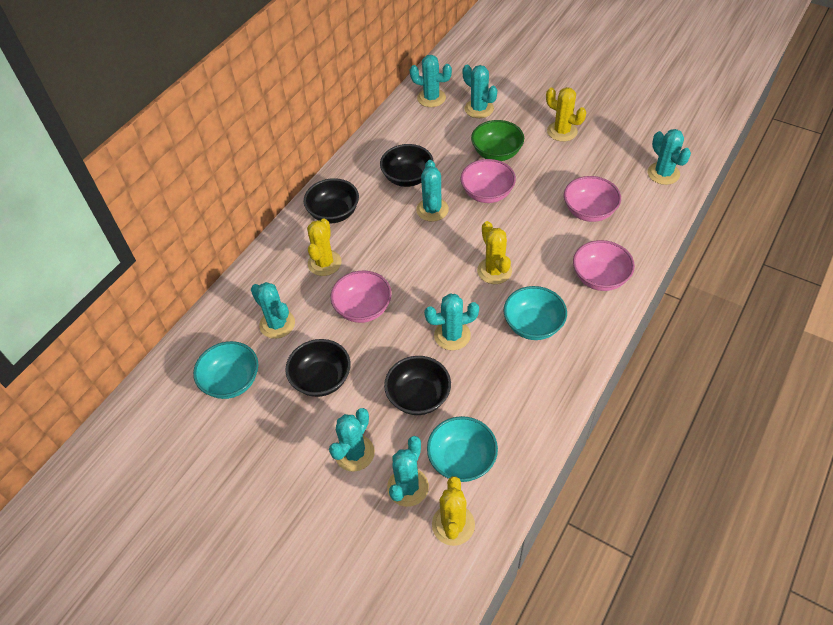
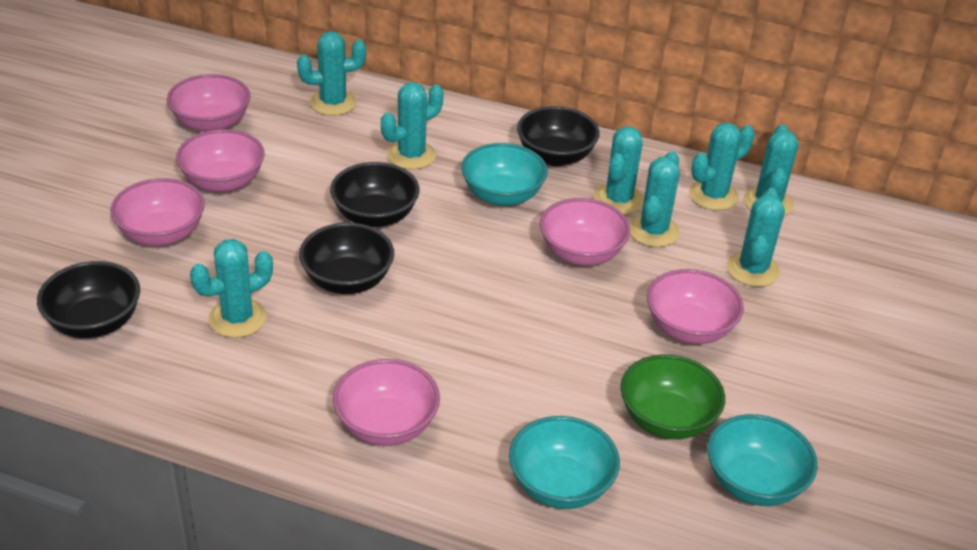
pink bowl: 4 -> 6
yellow cactus: 4 -> 0

